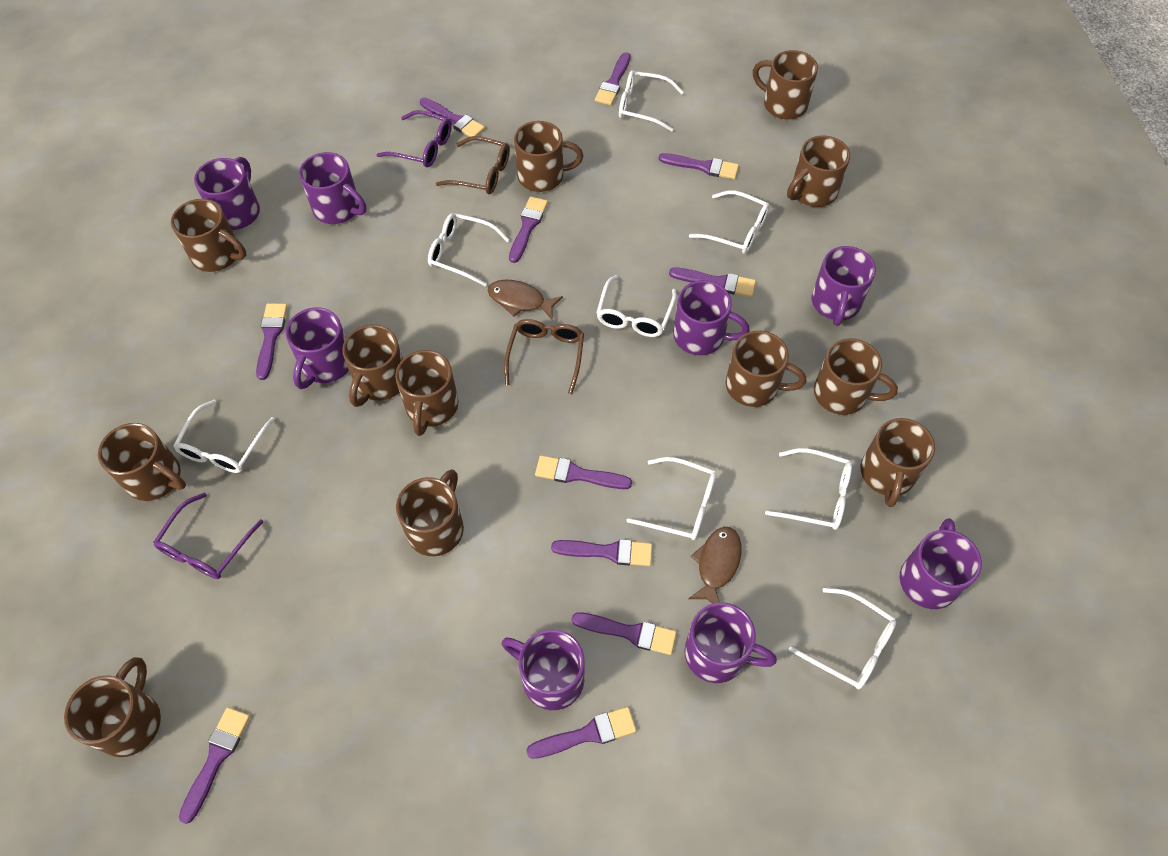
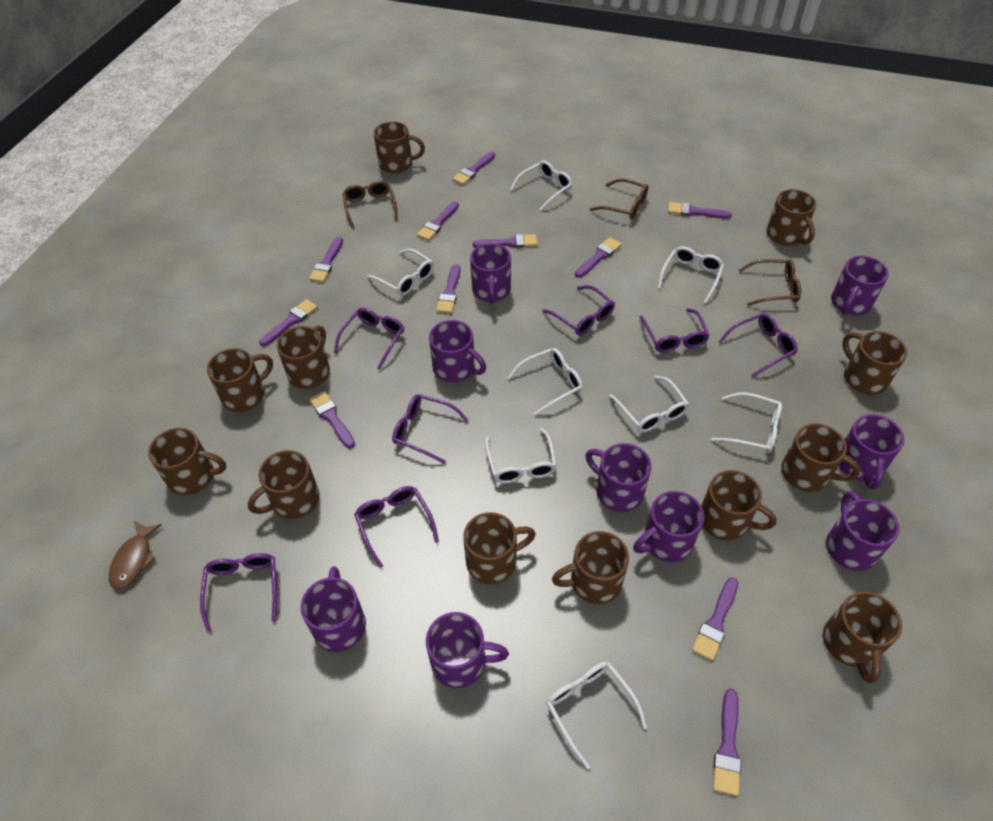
brown fish: 2 -> 1
brown glasses: 2 -> 3
purple glasses: 2 -> 7
purple mug: 8 -> 9

